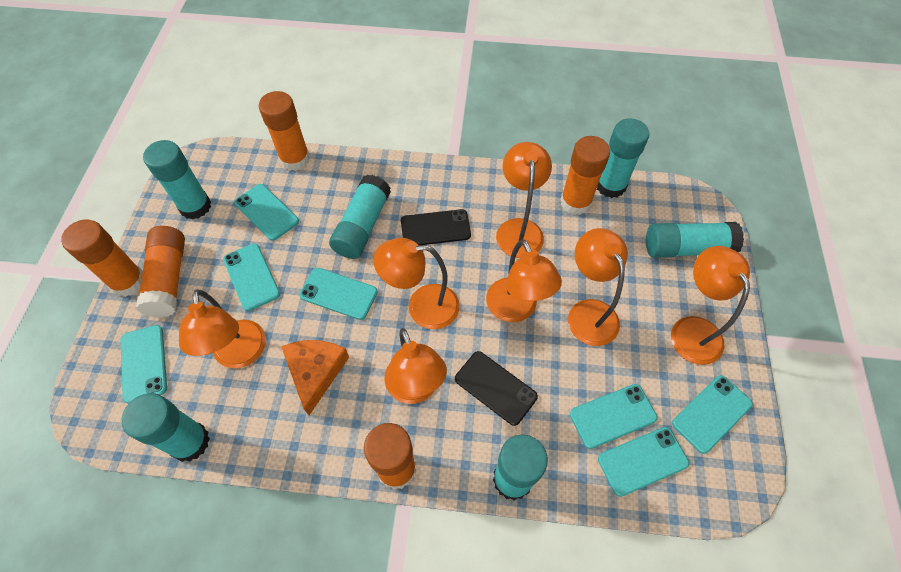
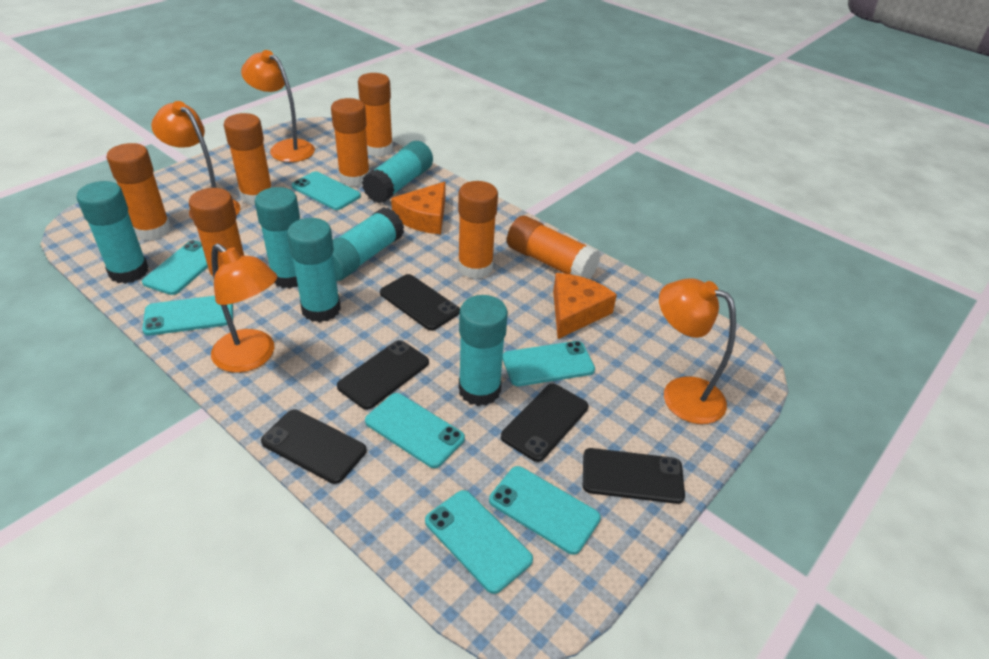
black phone: 2 -> 5
orange cheese: 1 -> 2
orange glue stick: 5 -> 7
orange lamp: 7 -> 4

